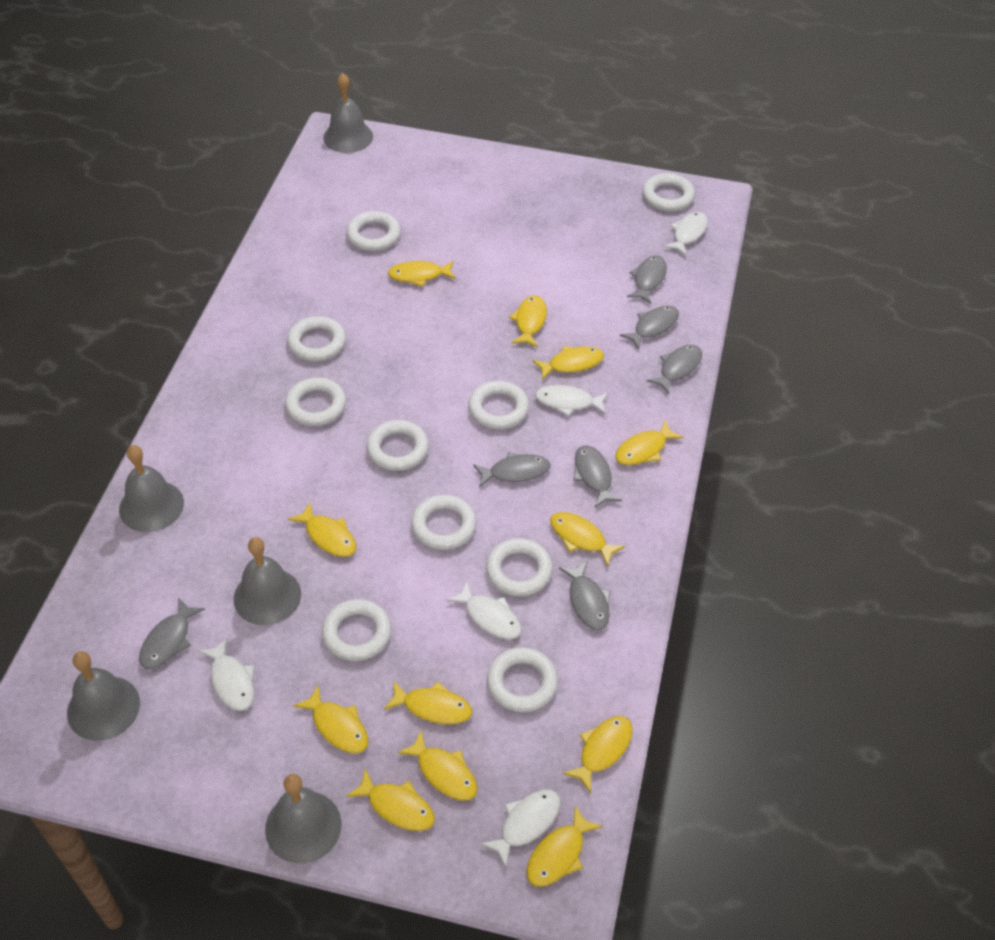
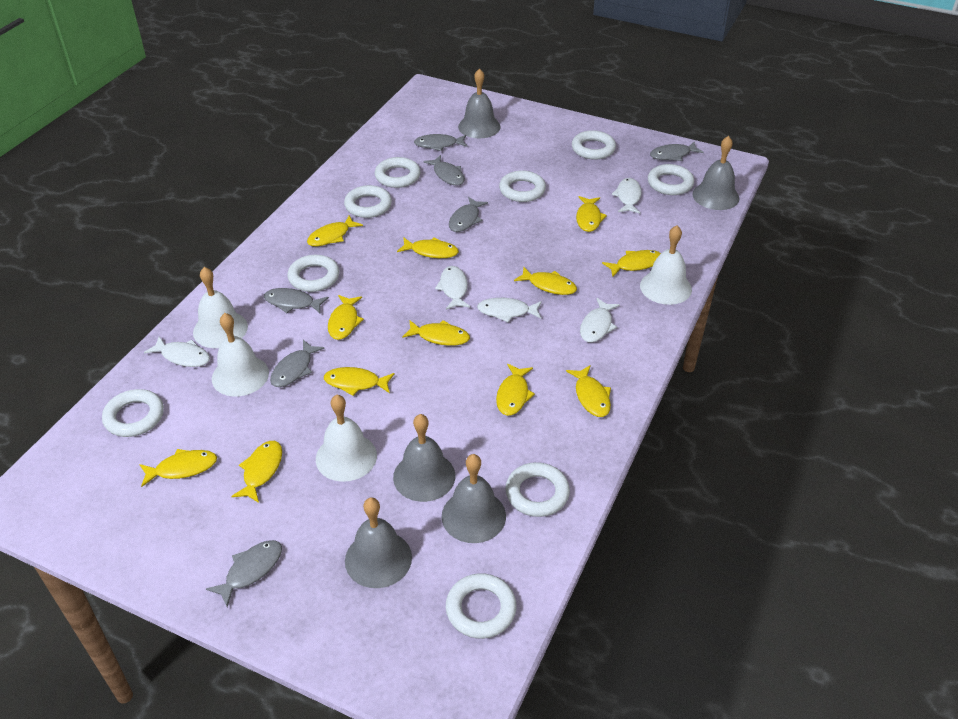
white bell: 0 -> 4
white ring: 10 -> 9

